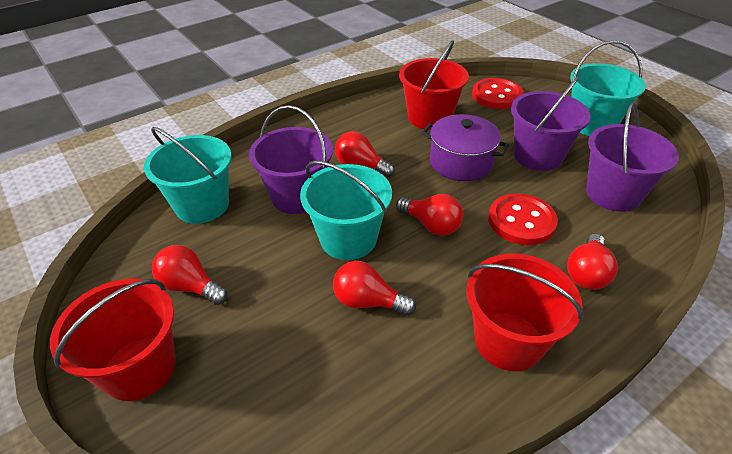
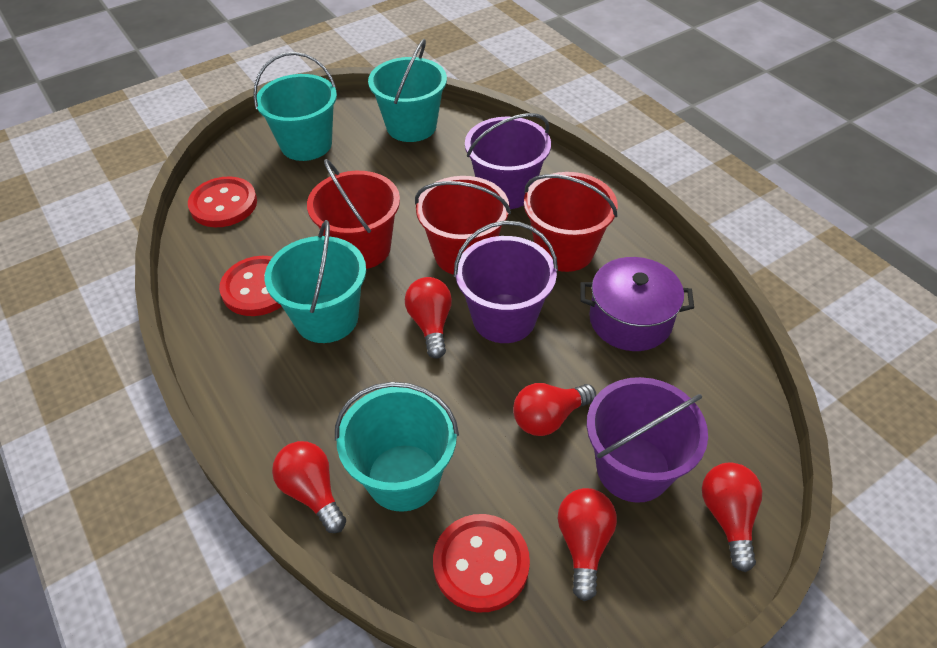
red button: 2 -> 3
turquoise bucket: 3 -> 4

